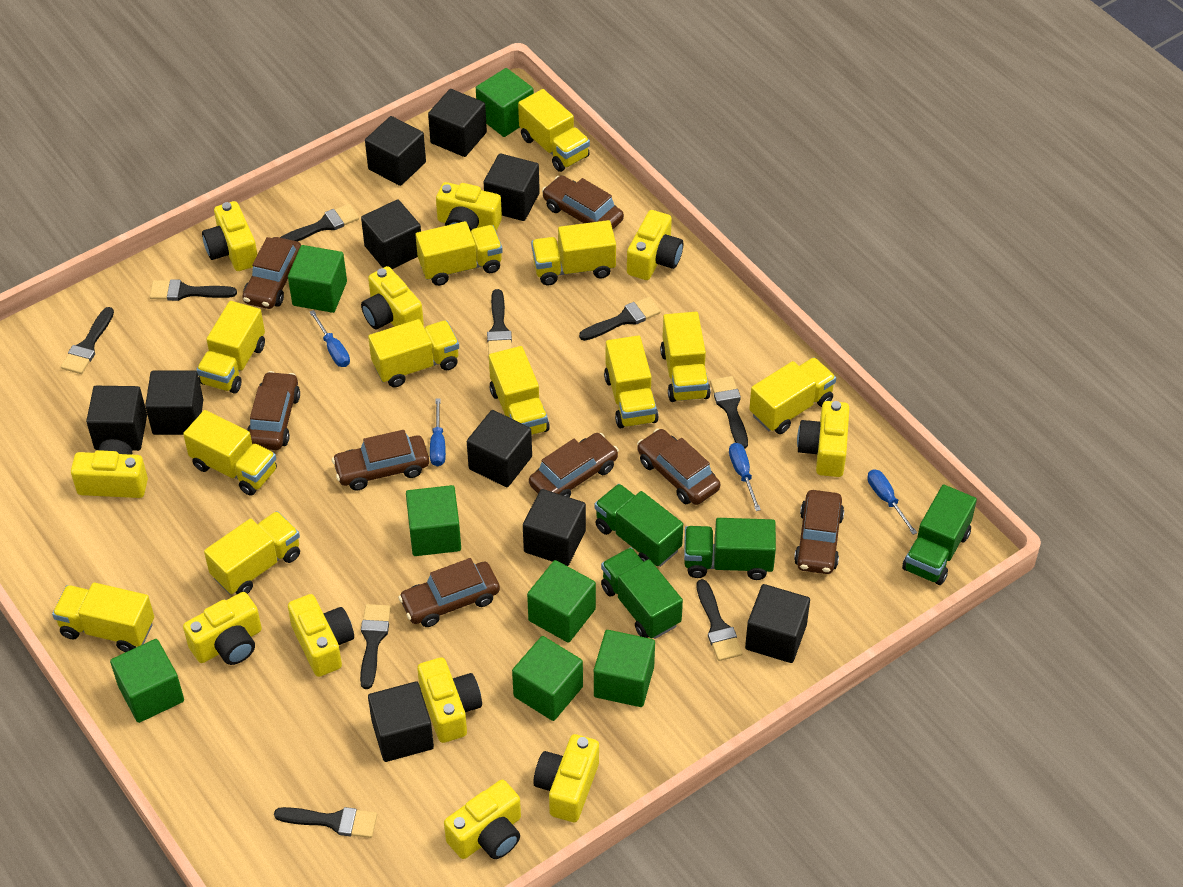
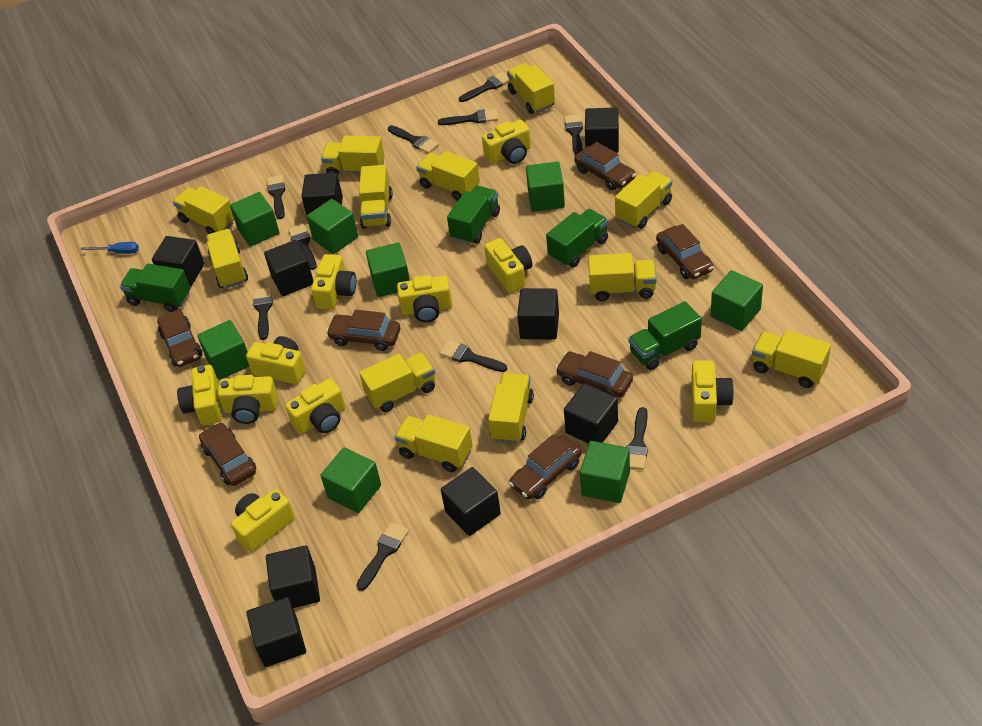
black brush: 9 -> 10
black cube: 10 -> 9
blue screwdriver: 4 -> 1
brown car: 8 -> 7
green cube: 7 -> 8
yellow camera: 11 -> 10

